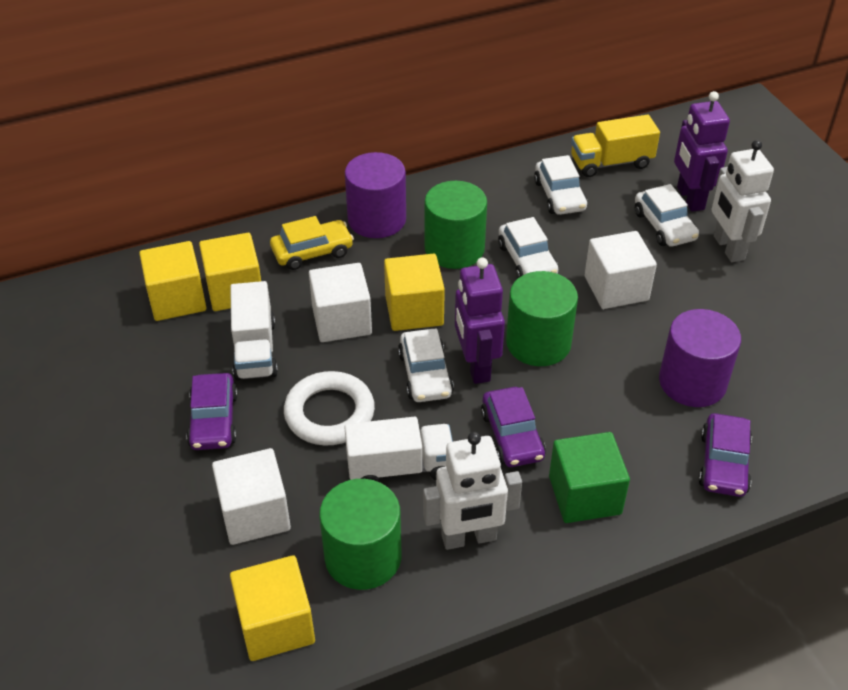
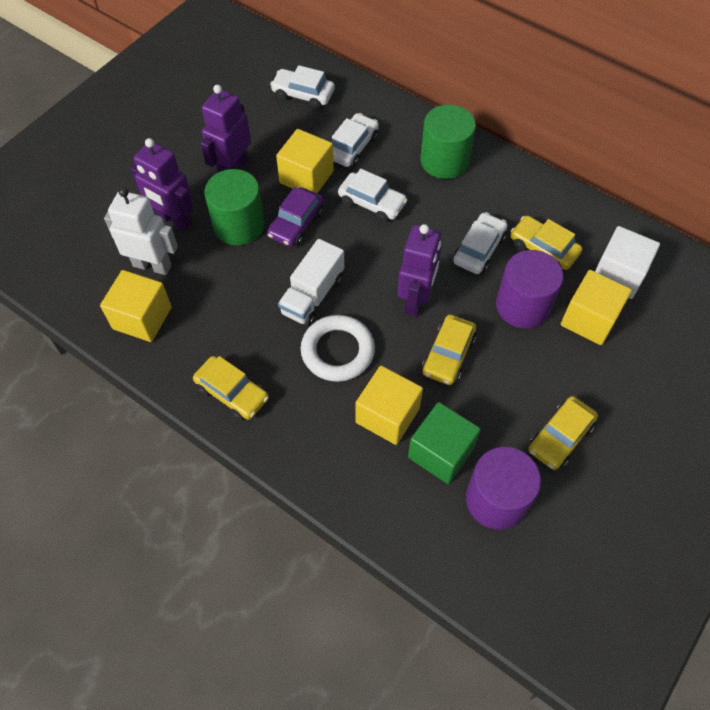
green cylinder: 3 -> 2
purple car: 3 -> 1
purple robot: 2 -> 3
white cube: 3 -> 1
white robot: 2 -> 1
white truck: 2 -> 1
yellow car: 1 -> 4
yellow truck: 1 -> 0

